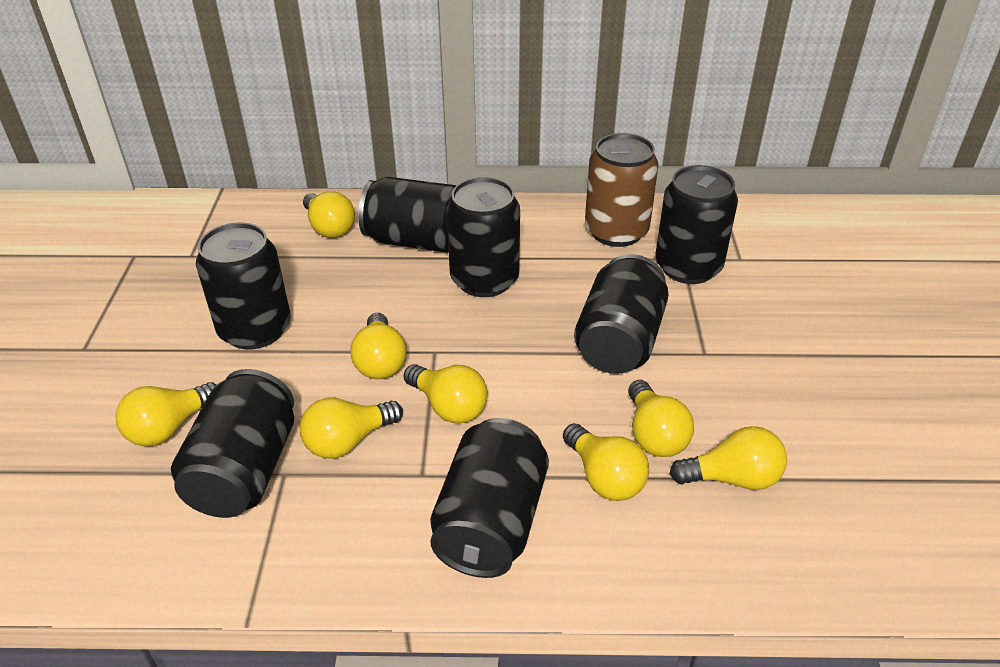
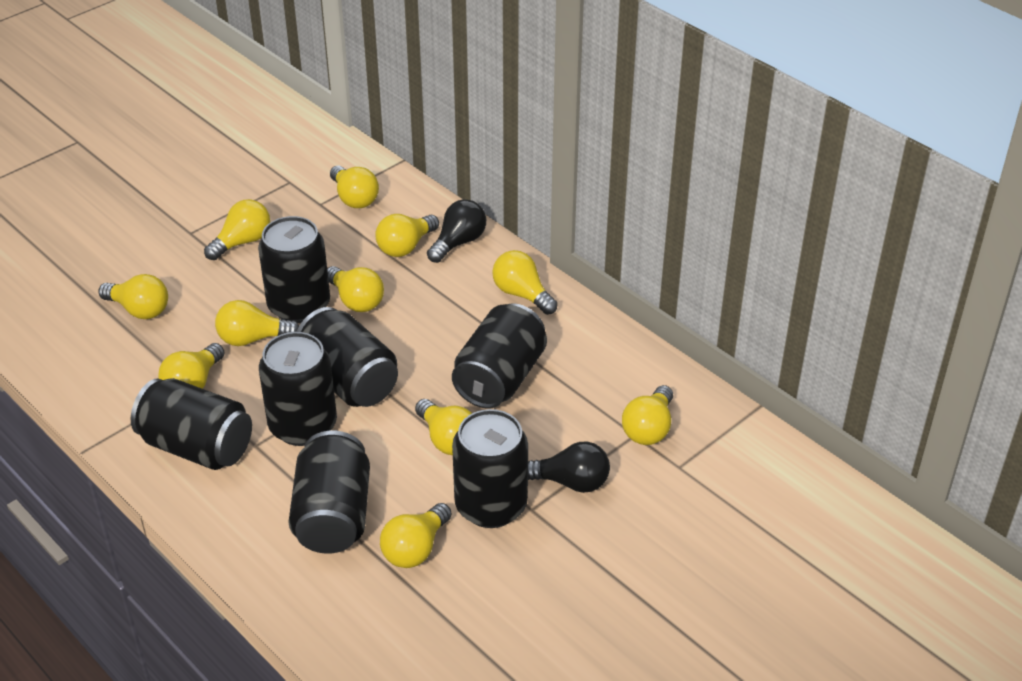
black light bulb: 0 -> 2
brown can: 1 -> 0
yellow light bulb: 8 -> 11

